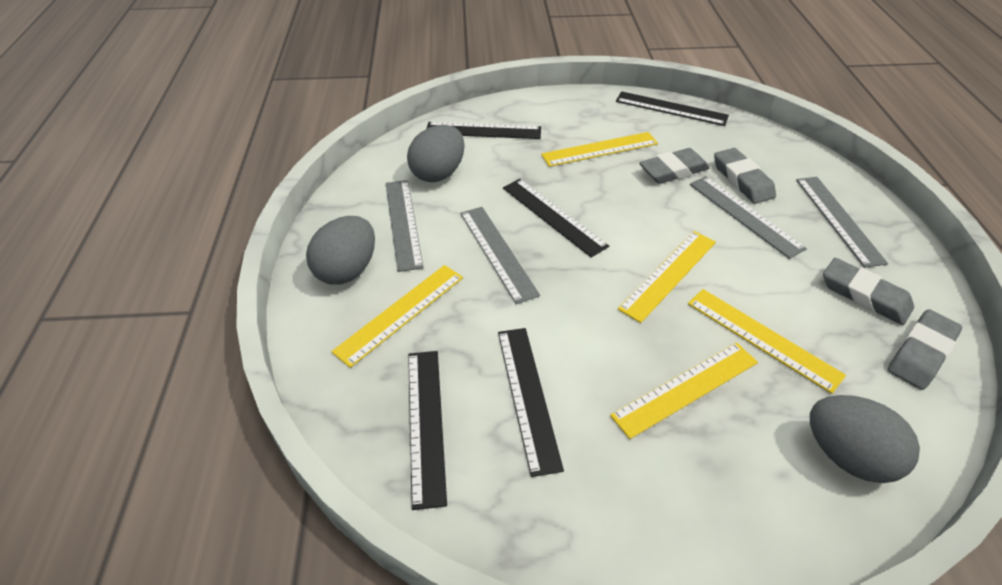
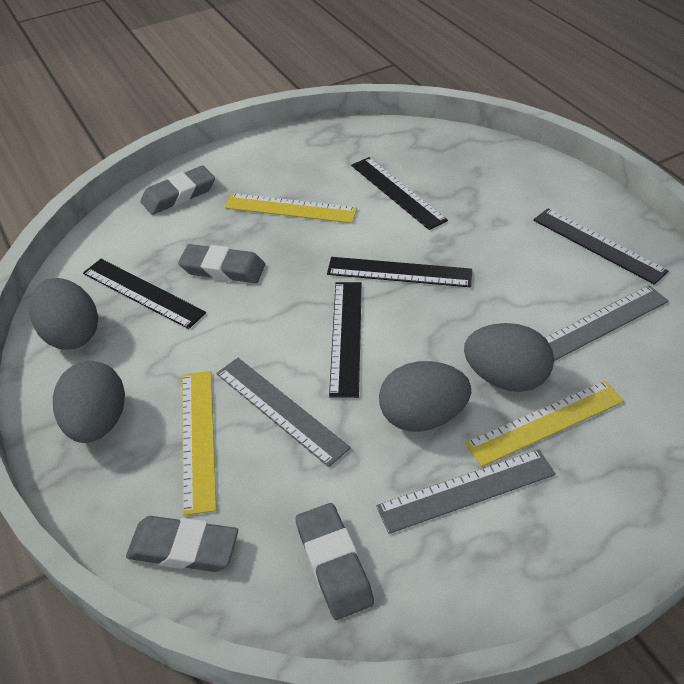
grey egg: 3 -> 4
grey ruler: 4 -> 3
yellow ruler: 5 -> 3

